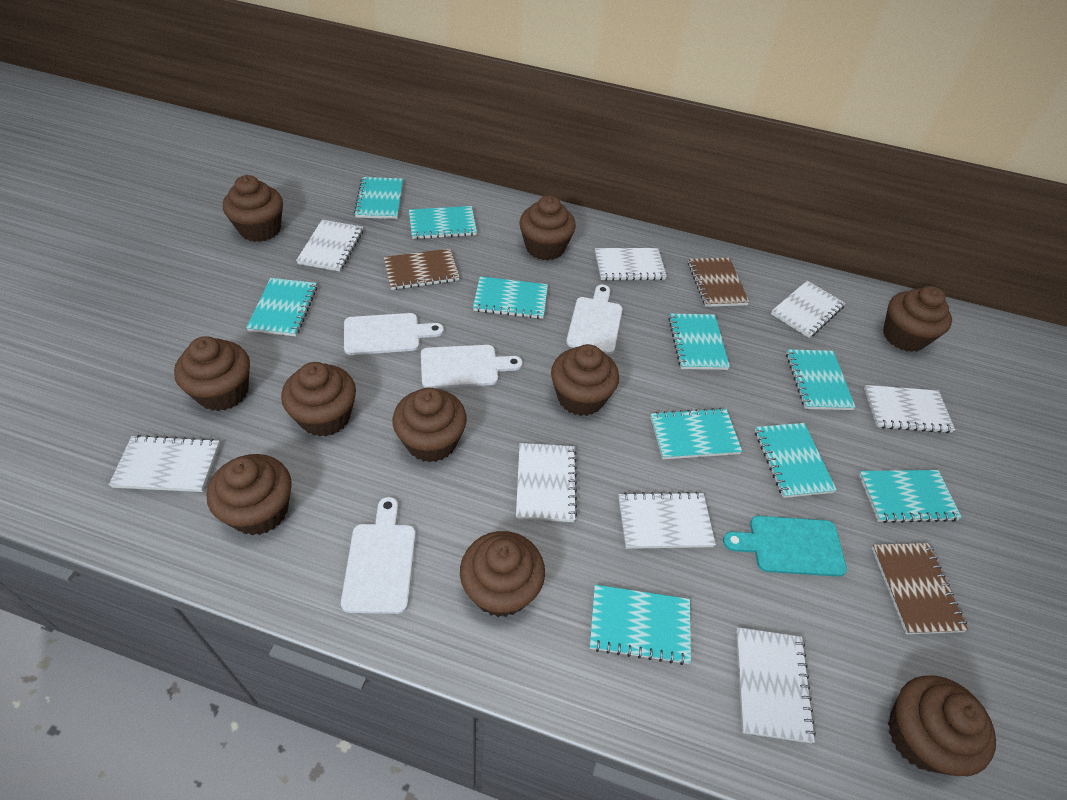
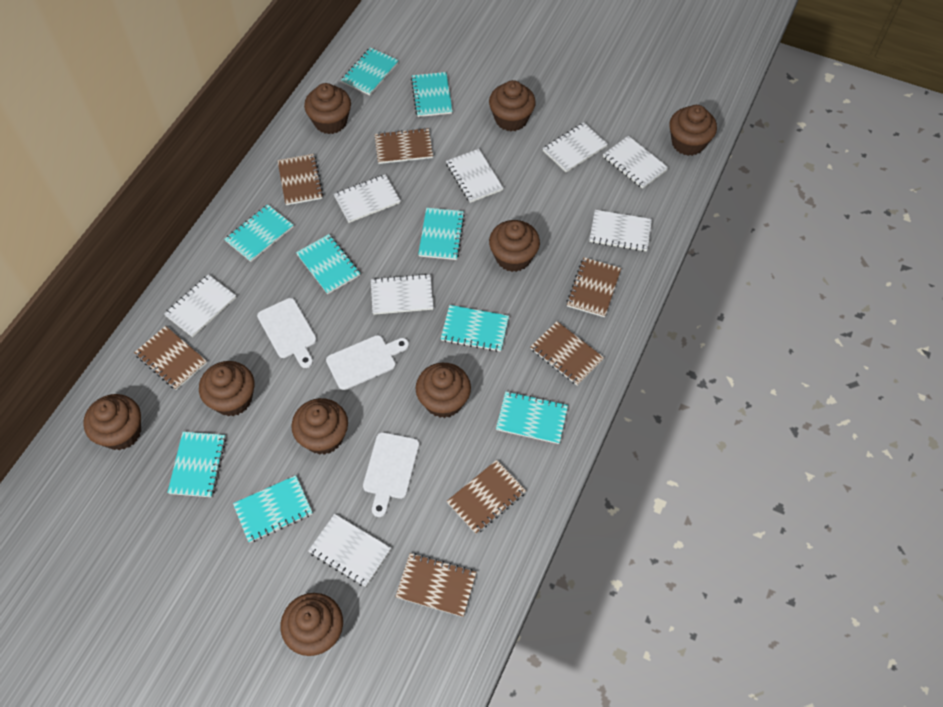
brown cupcake: 10 -> 9
brown notebook: 3 -> 7
turquoise cutting board: 1 -> 0
turquoise notebook: 10 -> 9
white cutting board: 4 -> 3

